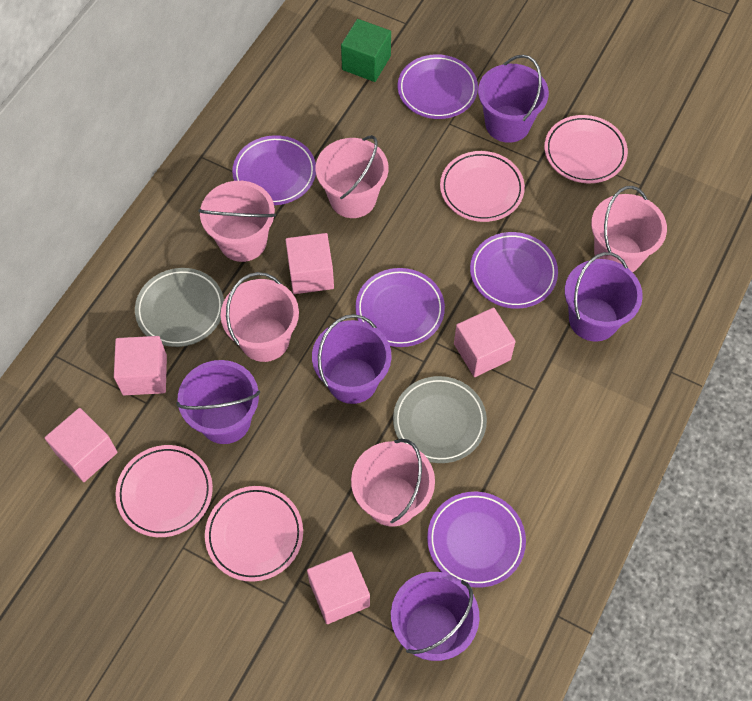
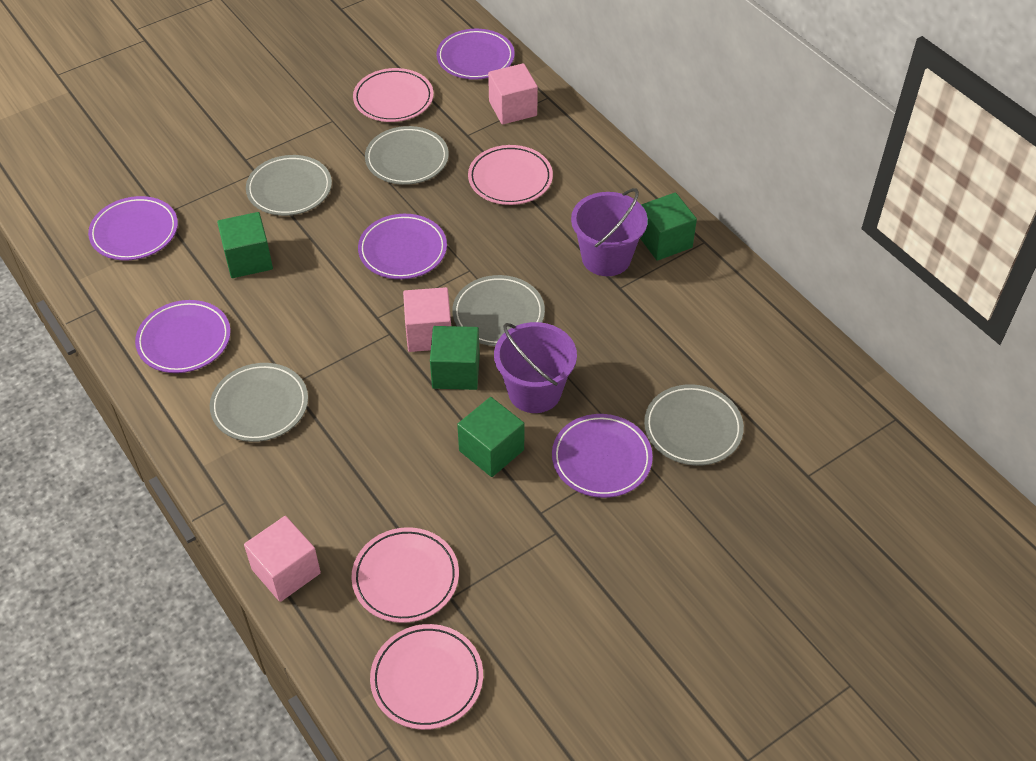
green cube: 1 -> 4
grey plate: 2 -> 5
pink bucket: 5 -> 0
pink cube: 5 -> 3
purple bucket: 5 -> 2

